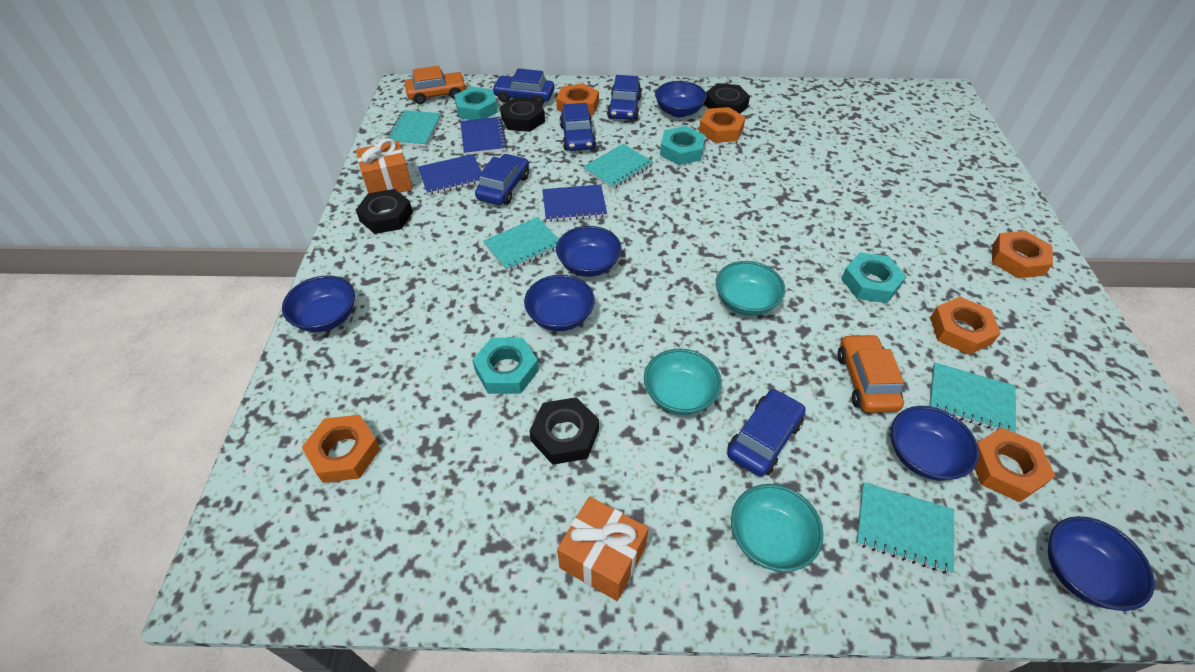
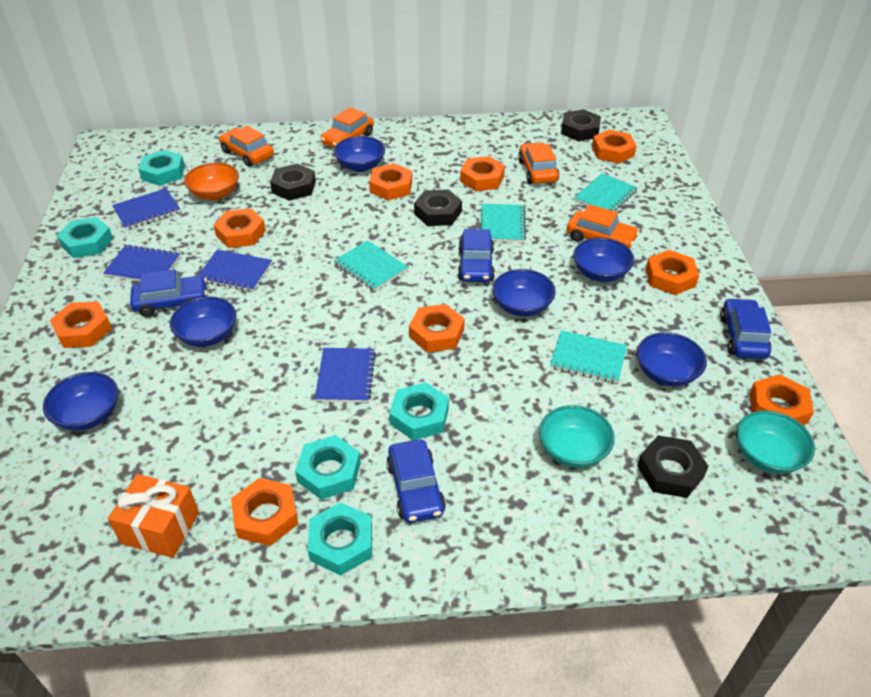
blue car: 5 -> 4
blue notebook: 3 -> 4
orange bowl: 0 -> 1
orange car: 2 -> 4
orange gift: 2 -> 1
orange nut: 6 -> 9
turquoise bowl: 3 -> 2
turquoise notebook: 5 -> 4
turquoise nut: 4 -> 5

